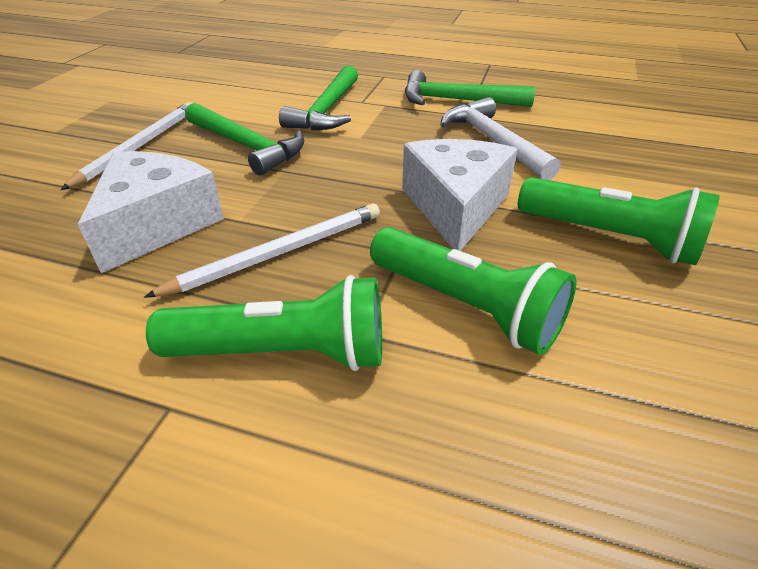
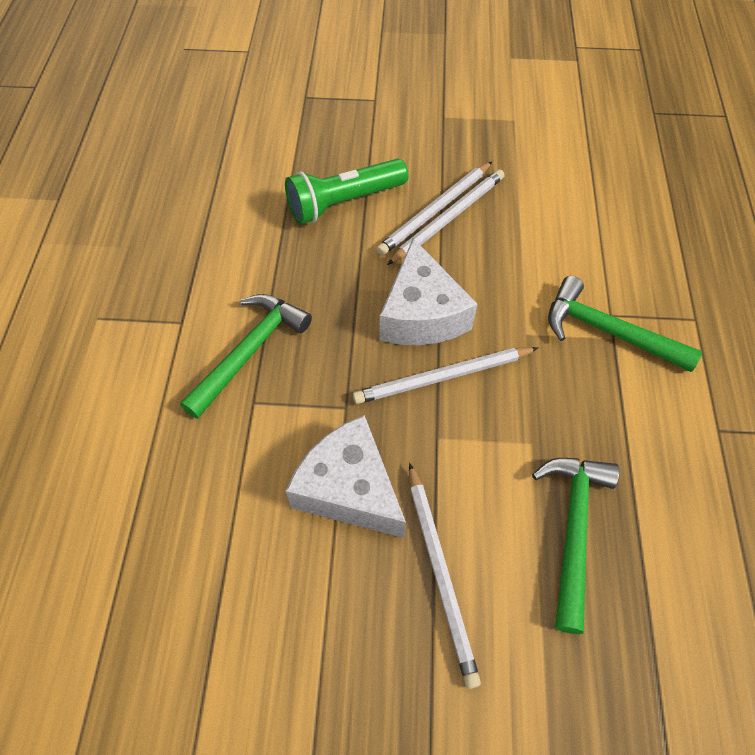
green flashlight: 3 -> 1
white hammer: 1 -> 0
white pencil: 2 -> 4

